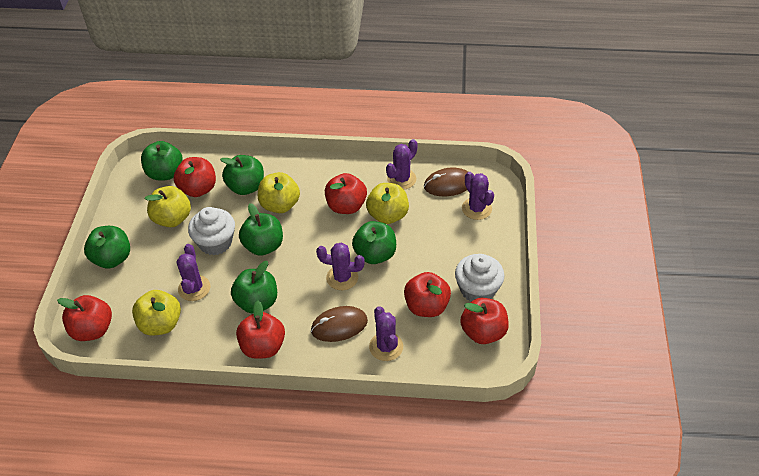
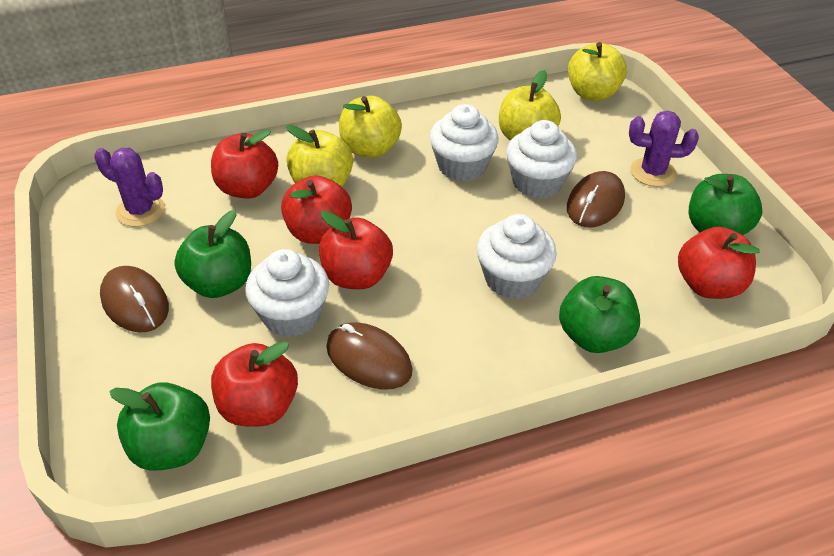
brown mouse: 2 -> 3
green apple: 6 -> 4
purple cactus: 5 -> 2
red apple: 6 -> 5
white cupcake: 2 -> 4

